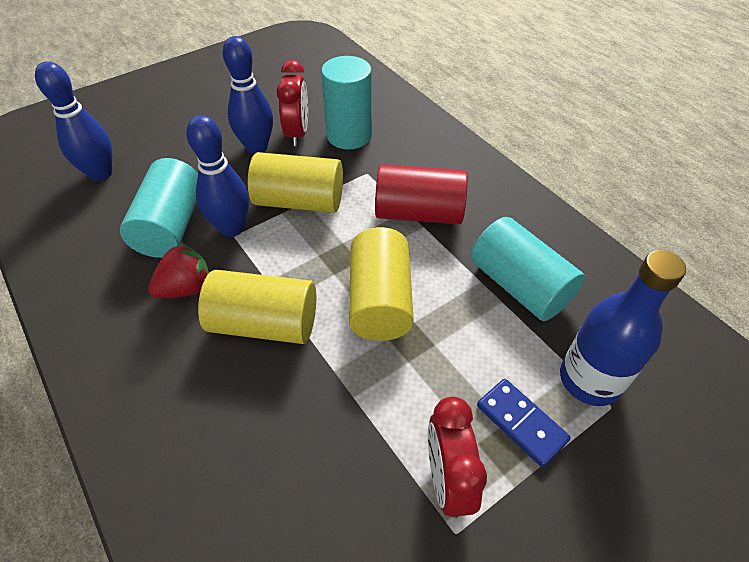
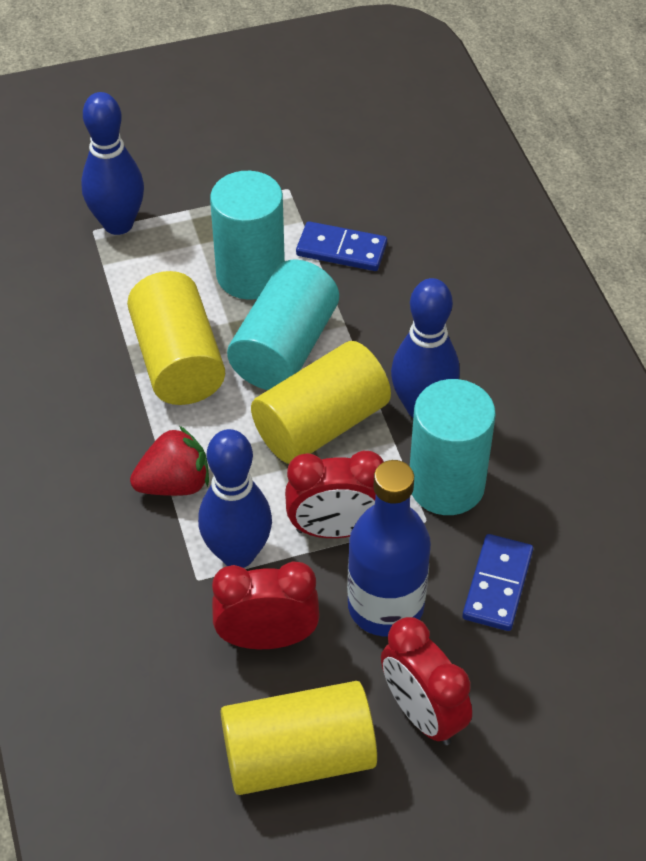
blue domino: 1 -> 2
red clock: 2 -> 3
red cylinder: 1 -> 0

